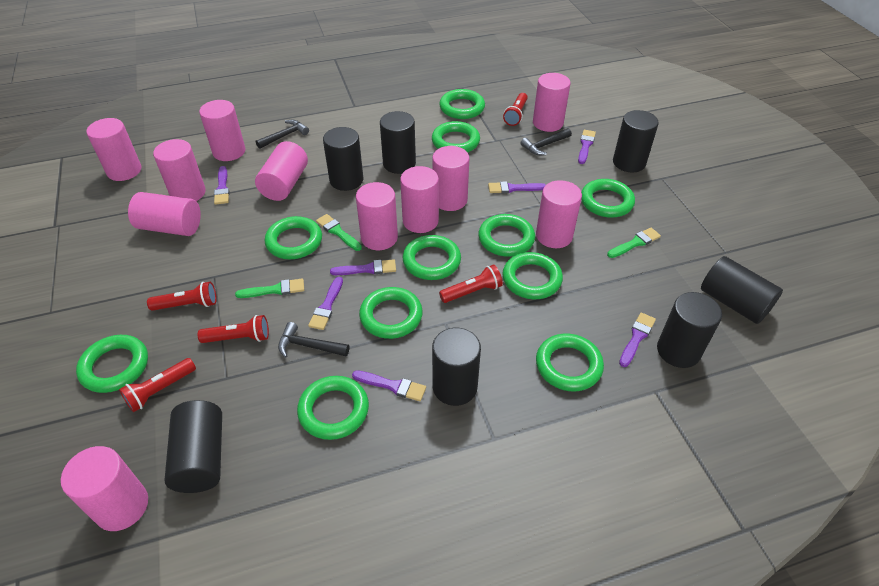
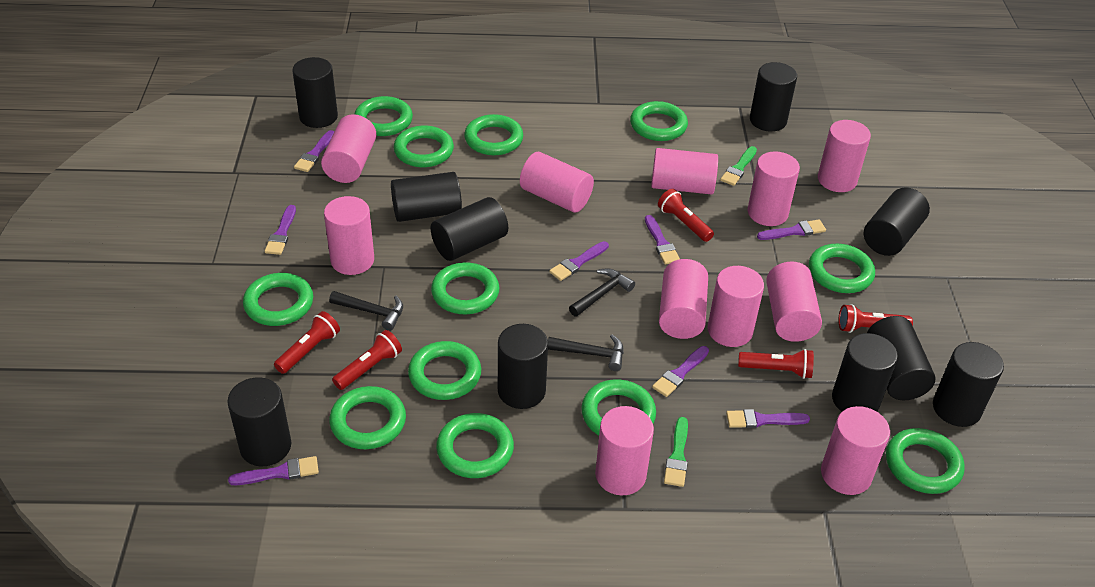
black cylinder: 7 -> 10
green brush: 3 -> 2
green ring: 11 -> 12
purple brush: 7 -> 8

